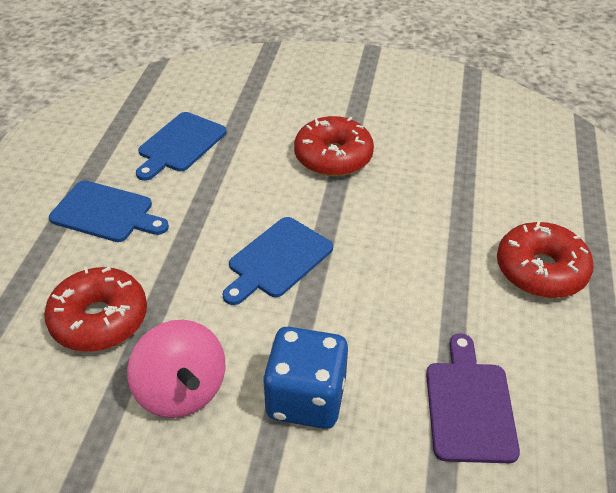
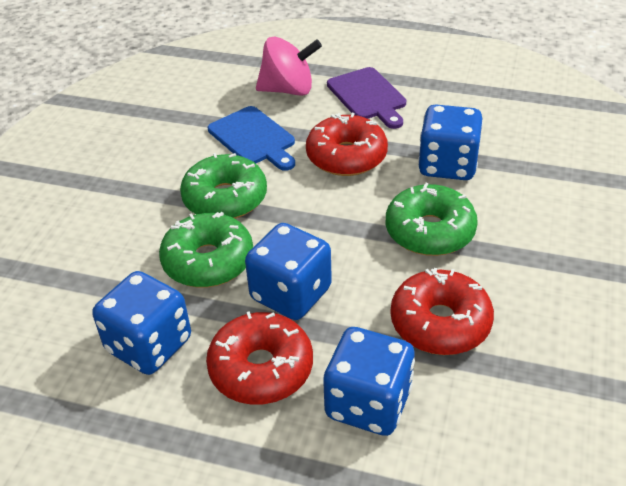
blue cutting board: 3 -> 1
blue dice: 1 -> 4
green donut: 0 -> 3

